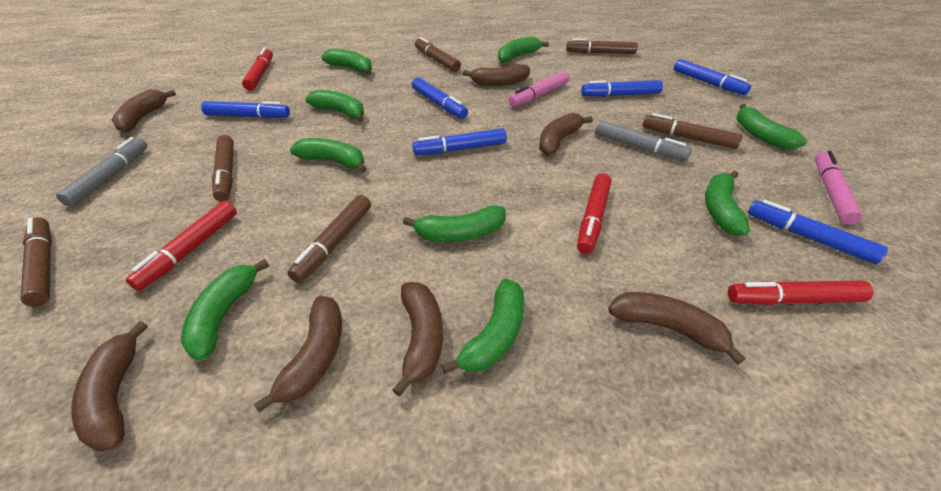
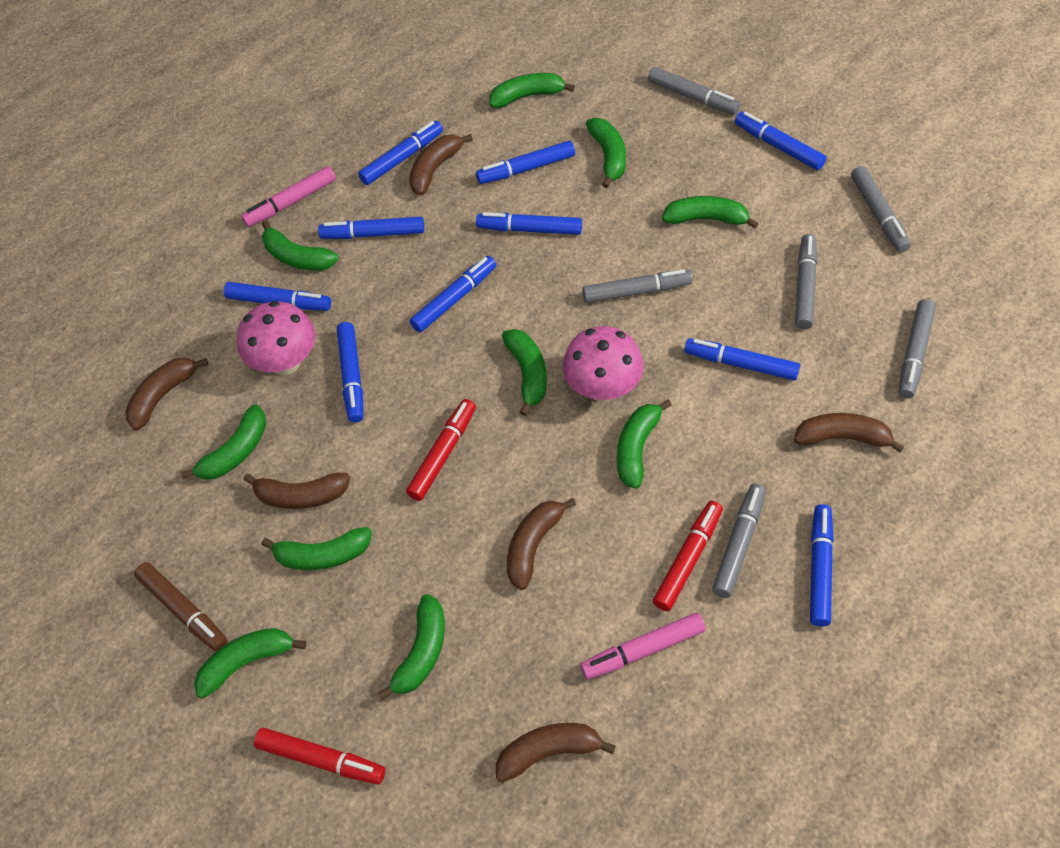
blue marker: 6 -> 10
brown banana: 7 -> 6
brown marker: 6 -> 1
green banana: 9 -> 10
grey marker: 2 -> 6
pink mushroom: 0 -> 2
red marker: 4 -> 3

